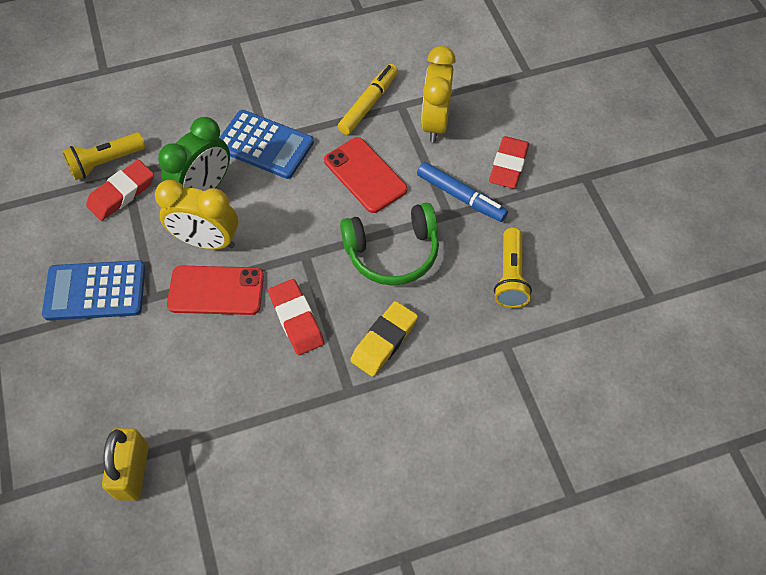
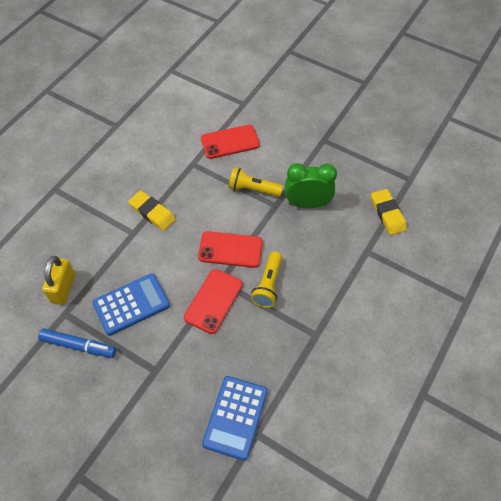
green headphones: 1 -> 0
red eraser: 3 -> 0
red phone: 2 -> 3
yellow clock: 2 -> 0
yellow eraser: 1 -> 2
yellow marker: 1 -> 0

